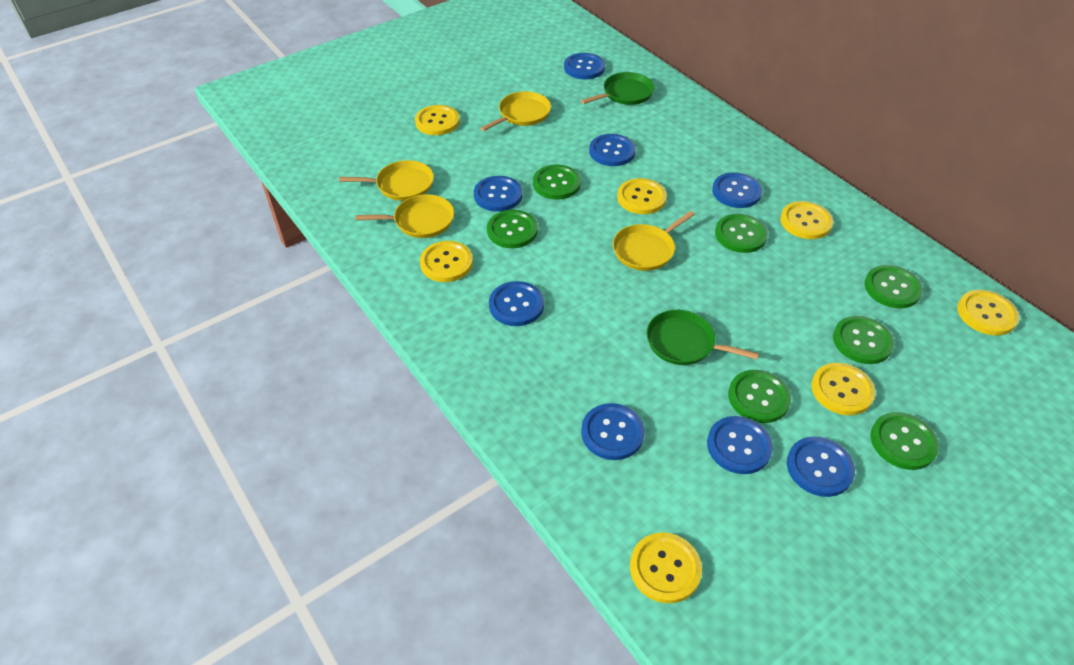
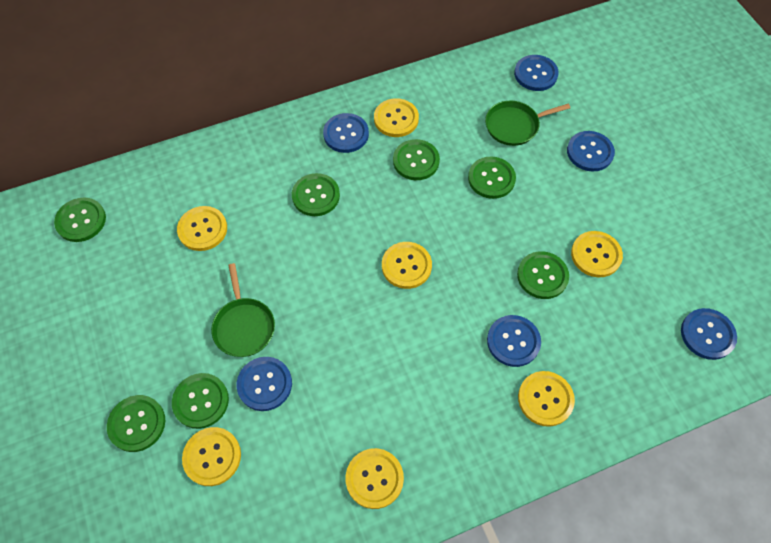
blue button: 8 -> 6
yellow pan: 4 -> 0

